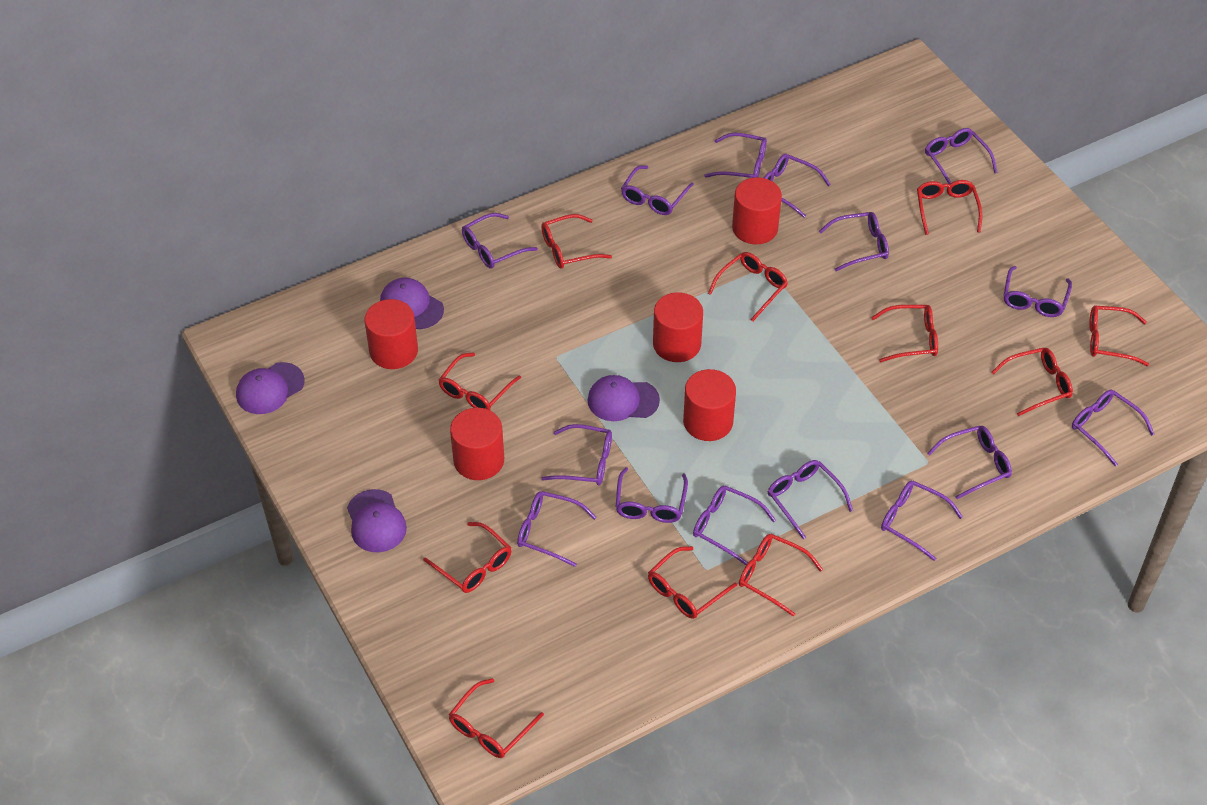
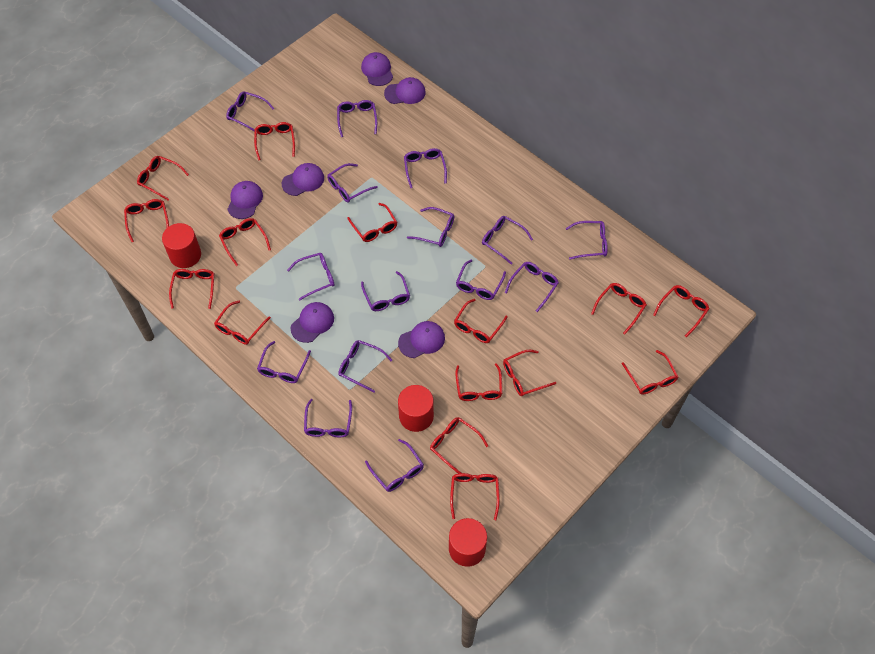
purple cap: 4 -> 6
red cylinder: 5 -> 3
red glasses: 11 -> 15

